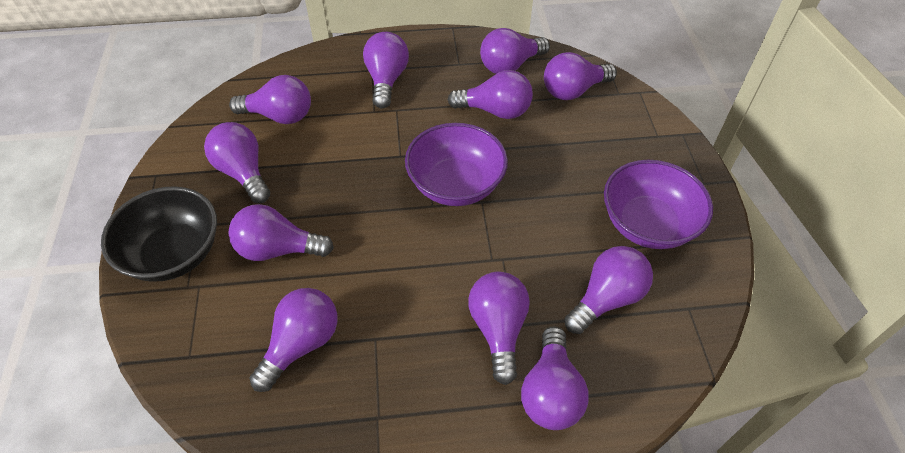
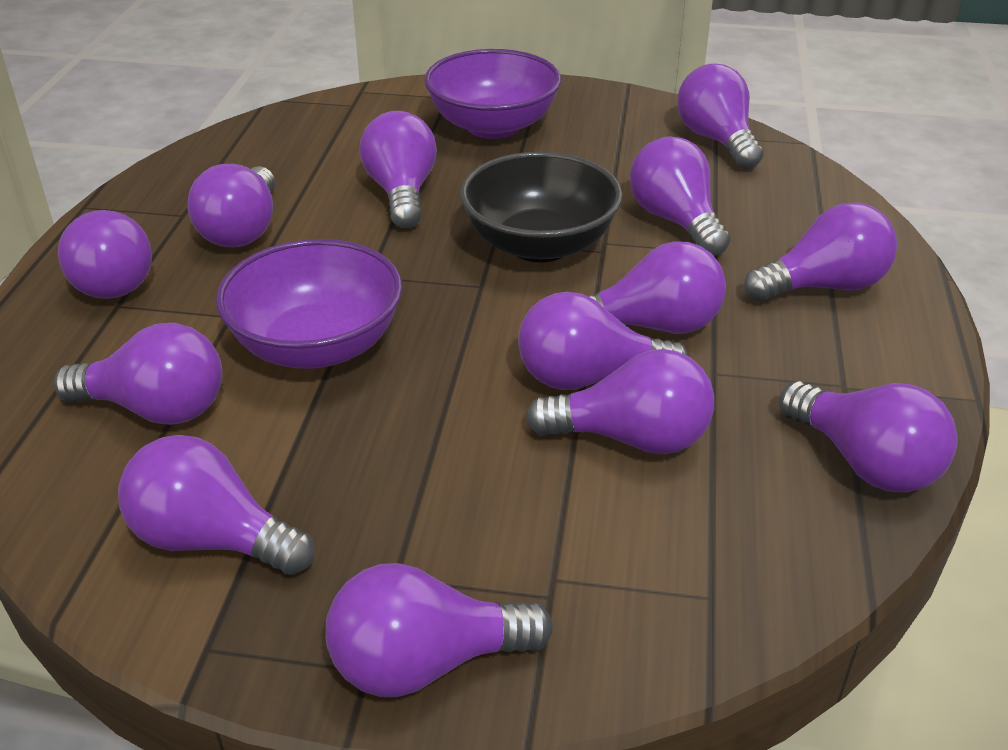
purple light bulb: 11 -> 13

